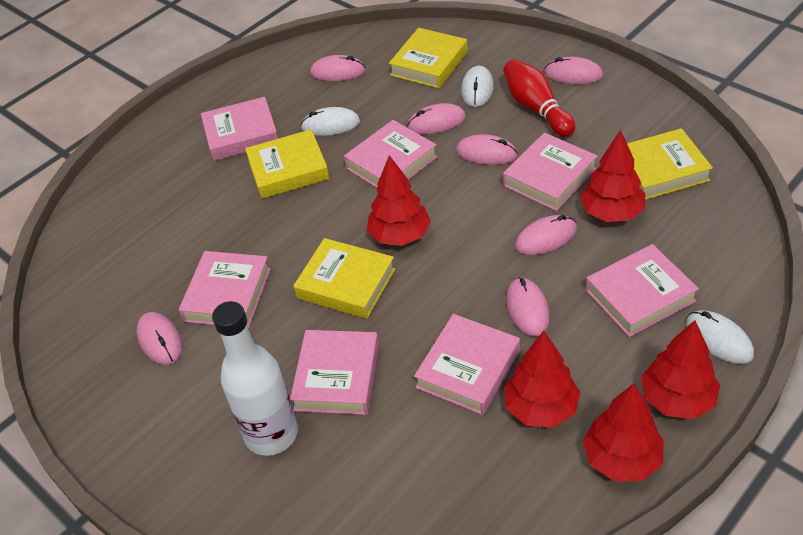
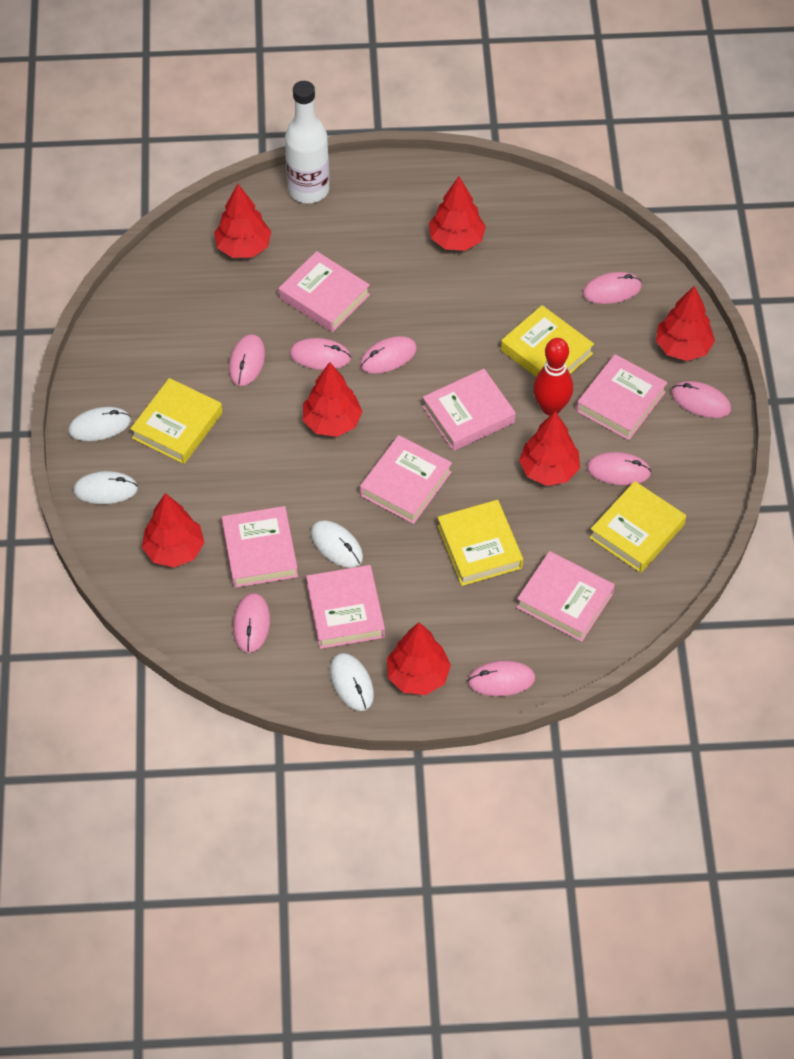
pink mouse: 7 -> 8
red tree: 5 -> 7
white mouse: 3 -> 4

